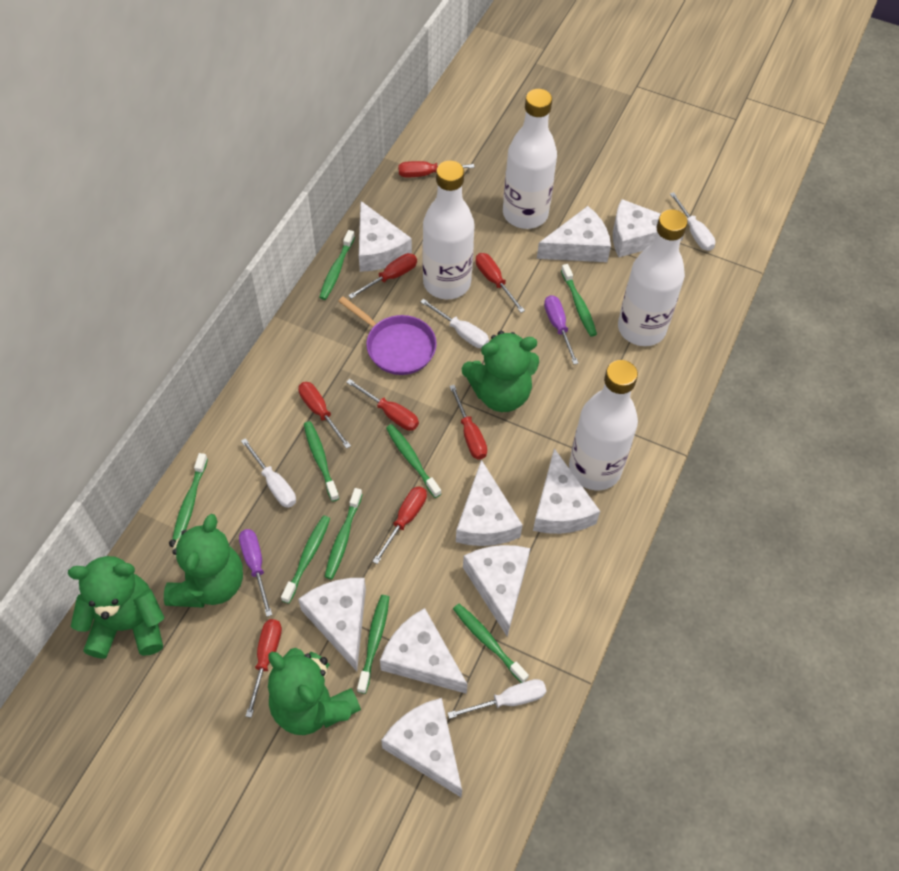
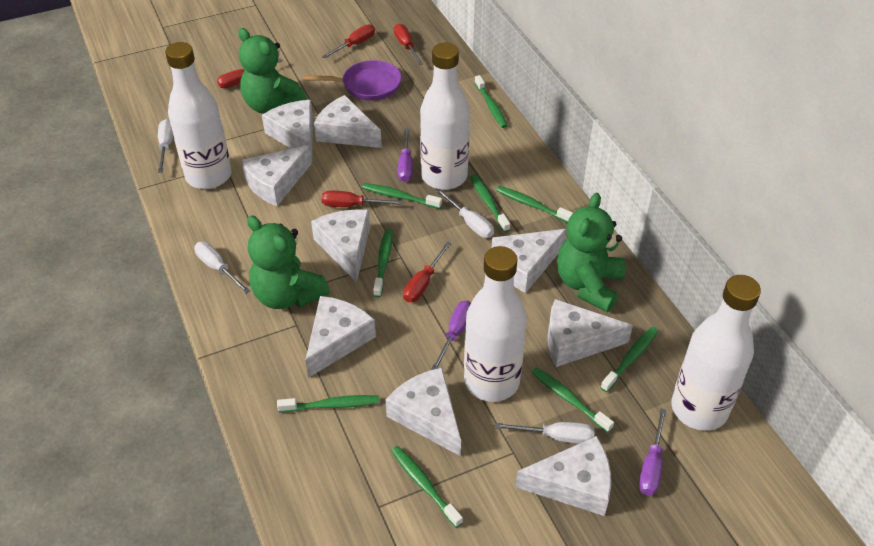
green teddy bear: 4 -> 3
purple screwdriver: 2 -> 3
red screwdriver: 8 -> 5

